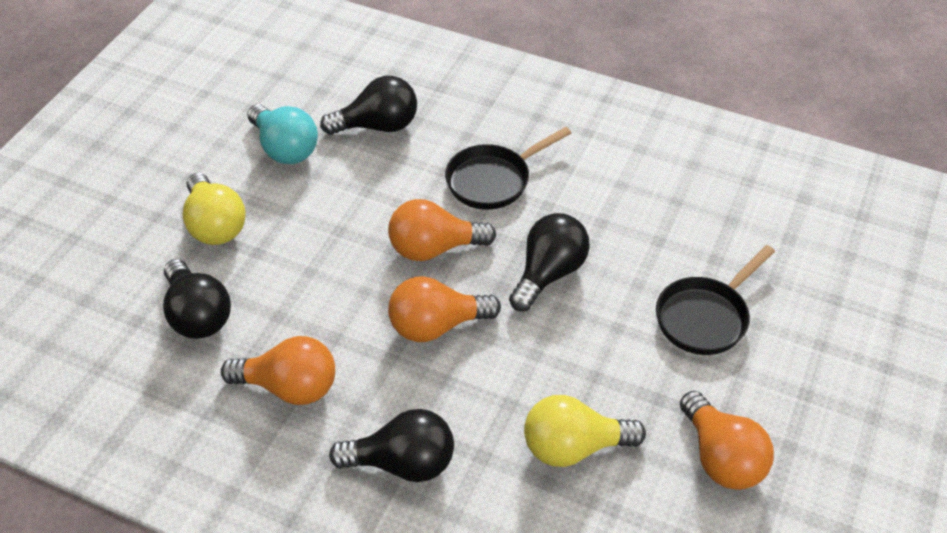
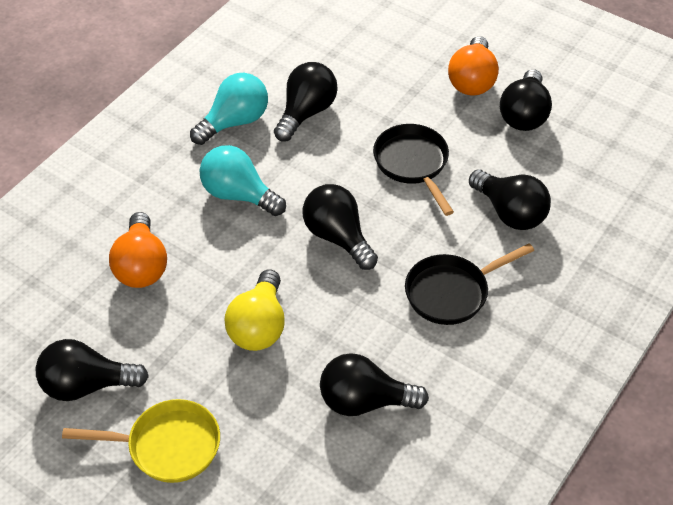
black light bulb: 4 -> 6
orange light bulb: 4 -> 2
turquoise light bulb: 1 -> 2
yellow light bulb: 2 -> 1
yellow pan: 0 -> 1

